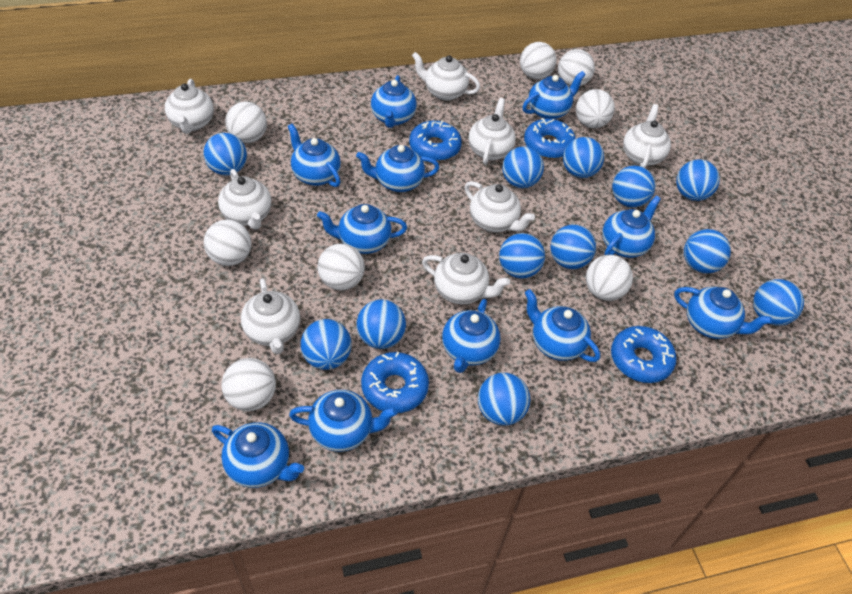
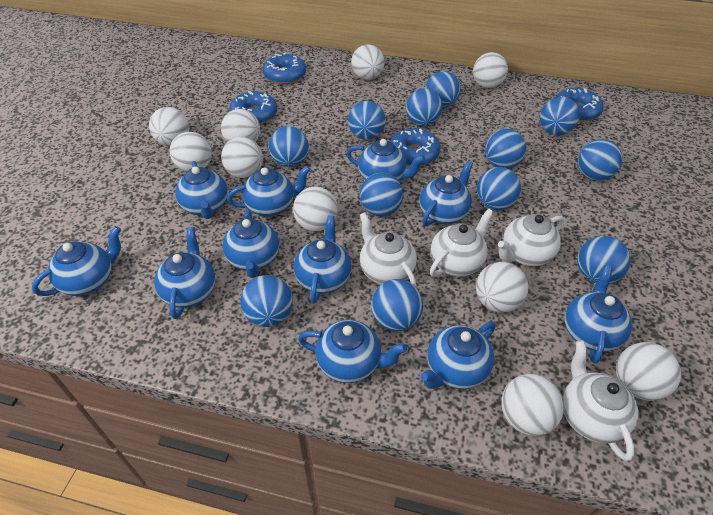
white ball: 8 -> 10
white teapot: 8 -> 4

